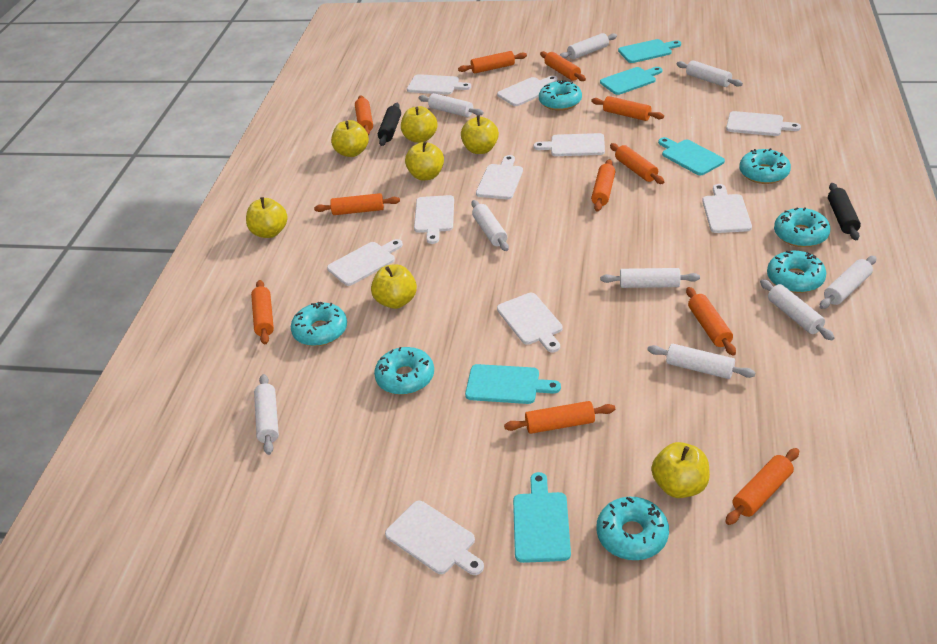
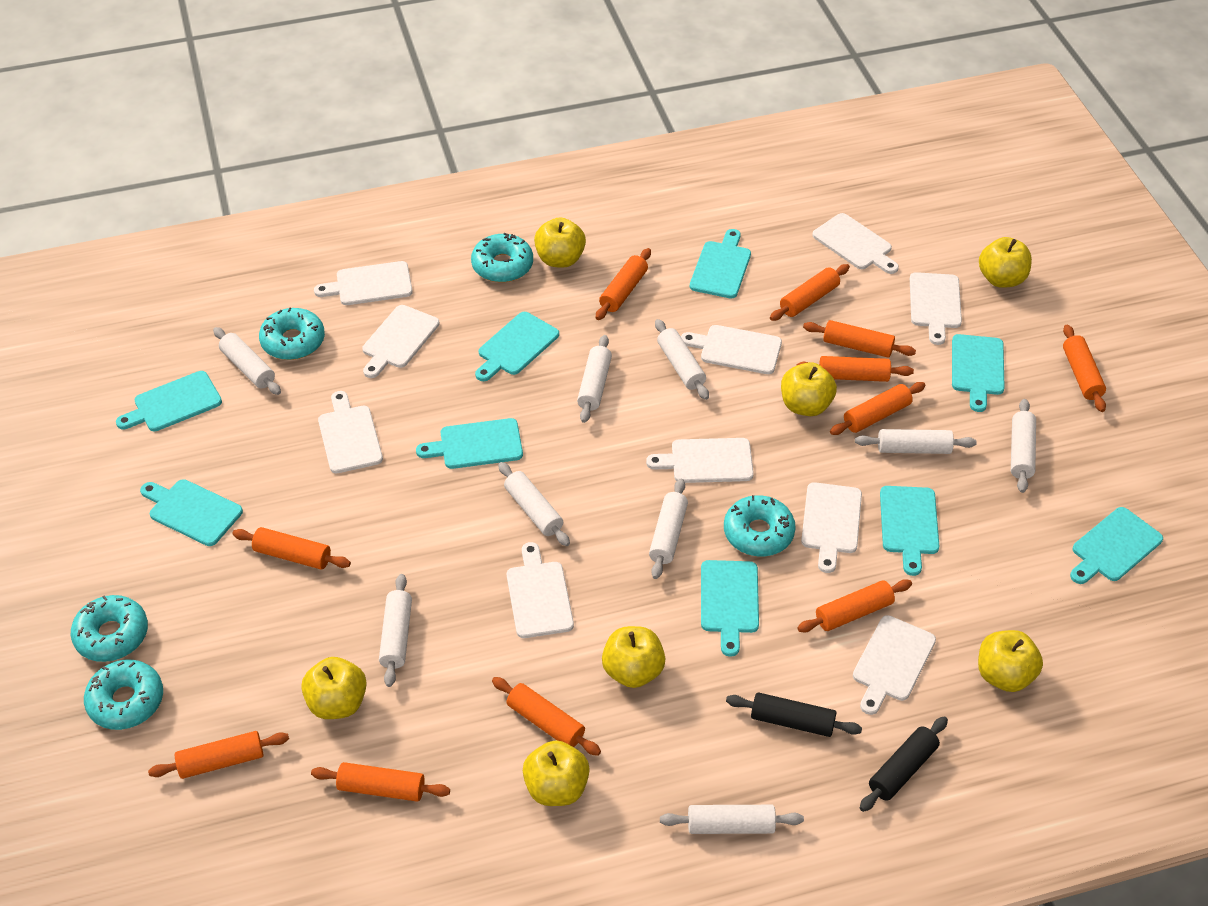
turquoise cutting board: 5 -> 9
turquoise donut: 7 -> 5

